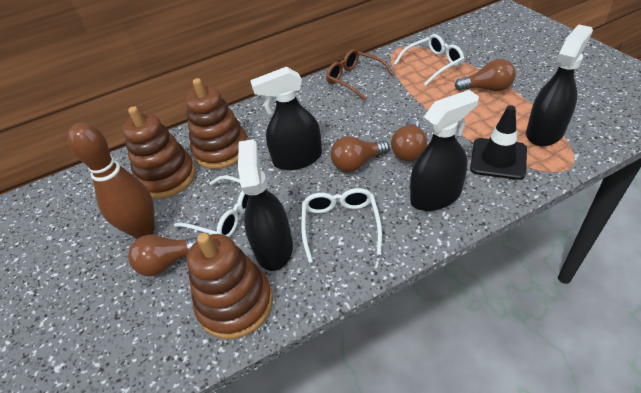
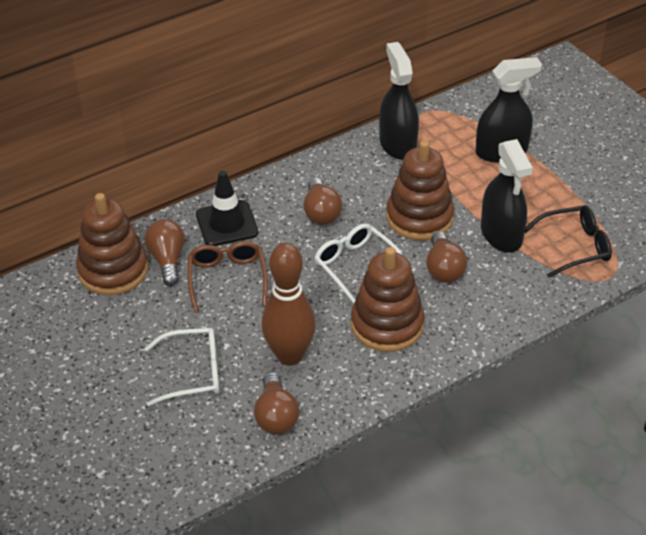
black glasses: 0 -> 1
black spray bottle: 4 -> 3
white glasses: 3 -> 2

